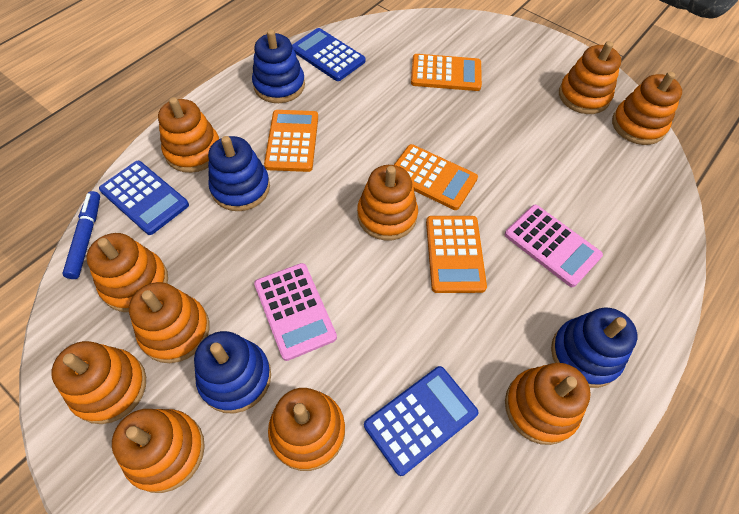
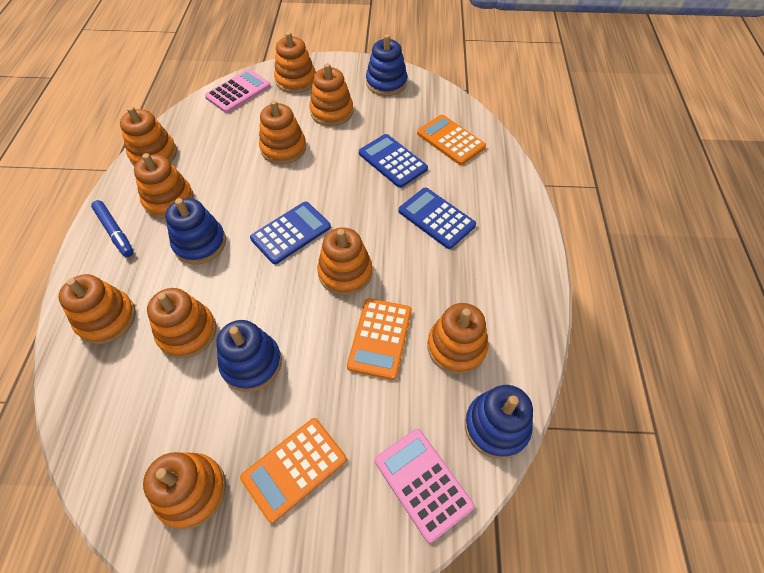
orange calculator: 4 -> 3

